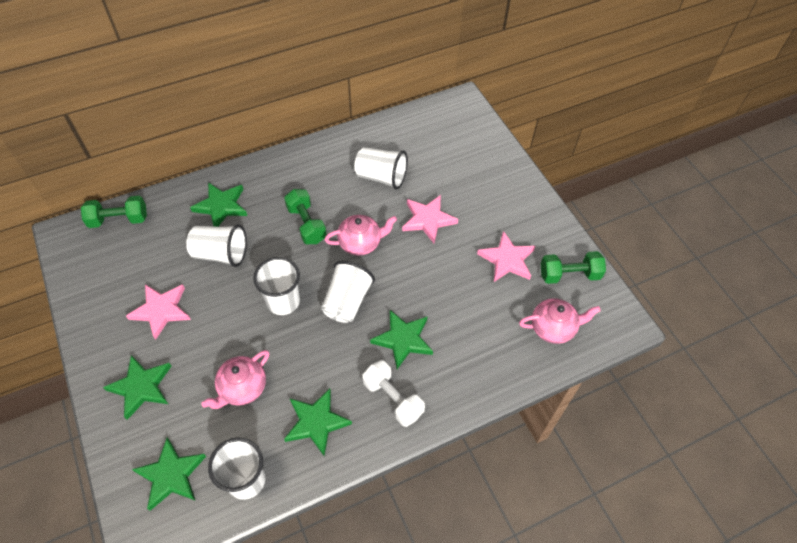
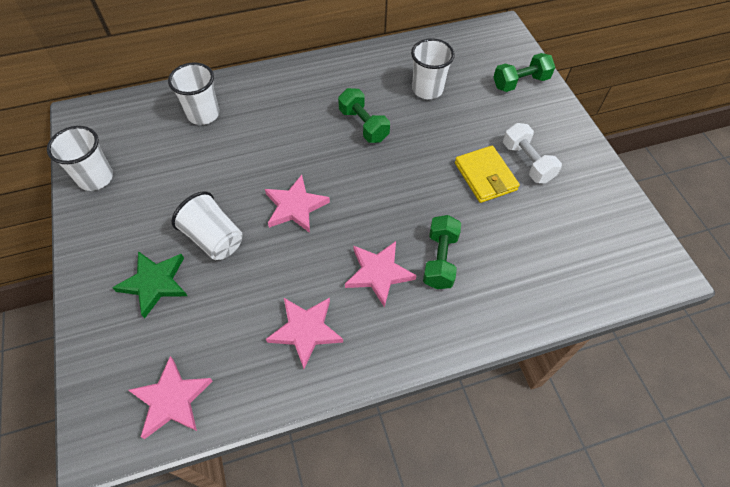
green star: 5 -> 1
pink star: 3 -> 4
pink teapot: 3 -> 0
white cup: 5 -> 4
yellow wallet: 0 -> 1

